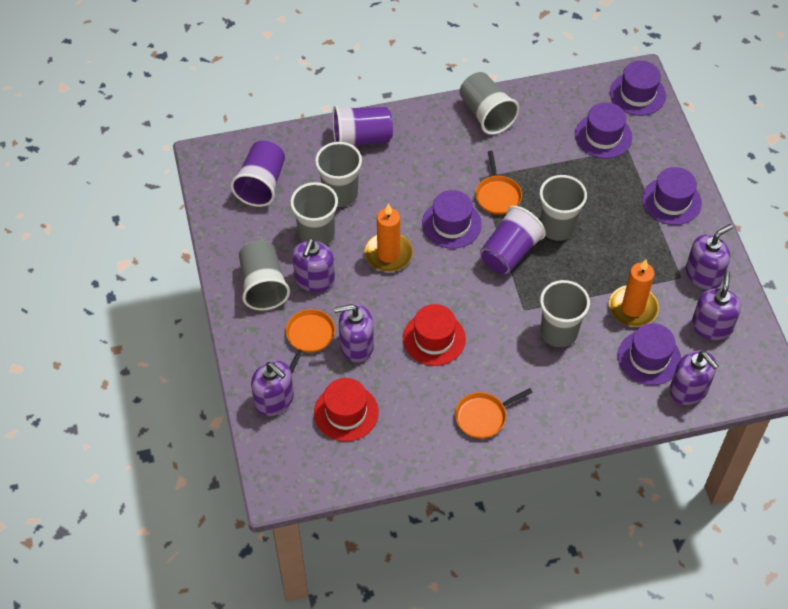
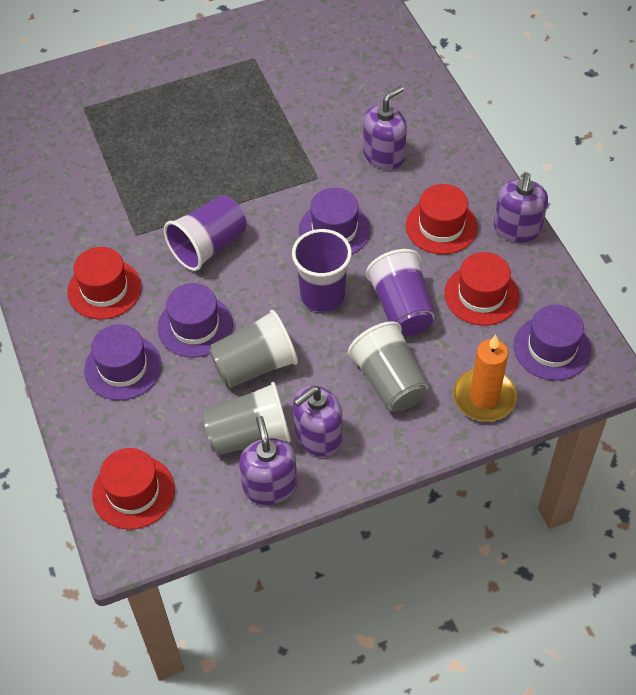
grey cup: 6 -> 3
orange candle: 2 -> 1
orange pan: 3 -> 0
purple hat: 5 -> 4
purple soap dispenser: 6 -> 4
red hat: 2 -> 4

